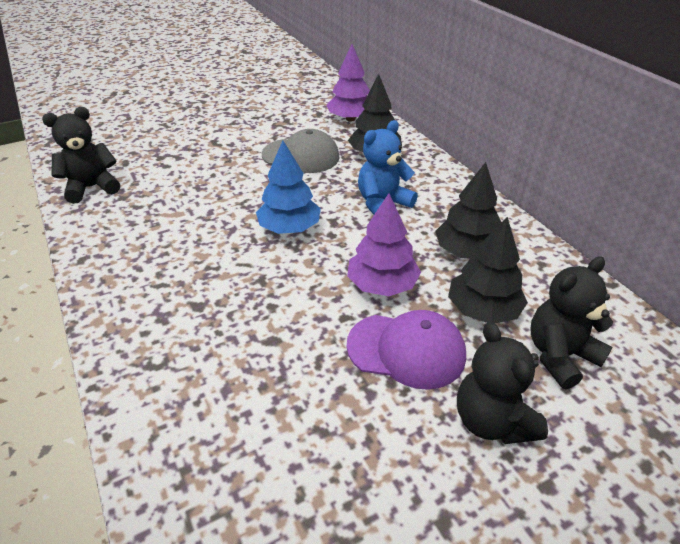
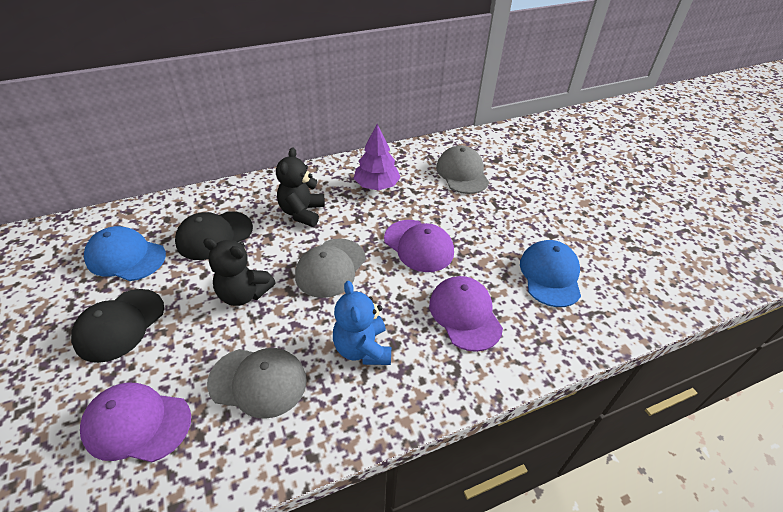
black cap: 0 -> 2
black teddy bear: 3 -> 2
black tree: 3 -> 0
blue cap: 0 -> 2
blue tree: 1 -> 0
grey cap: 1 -> 3
purple cap: 1 -> 3
purple tree: 2 -> 1

